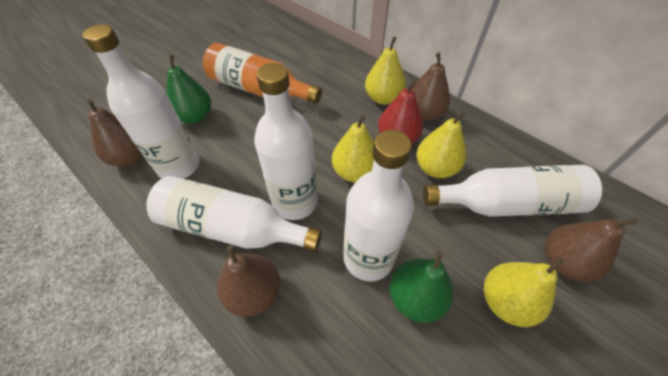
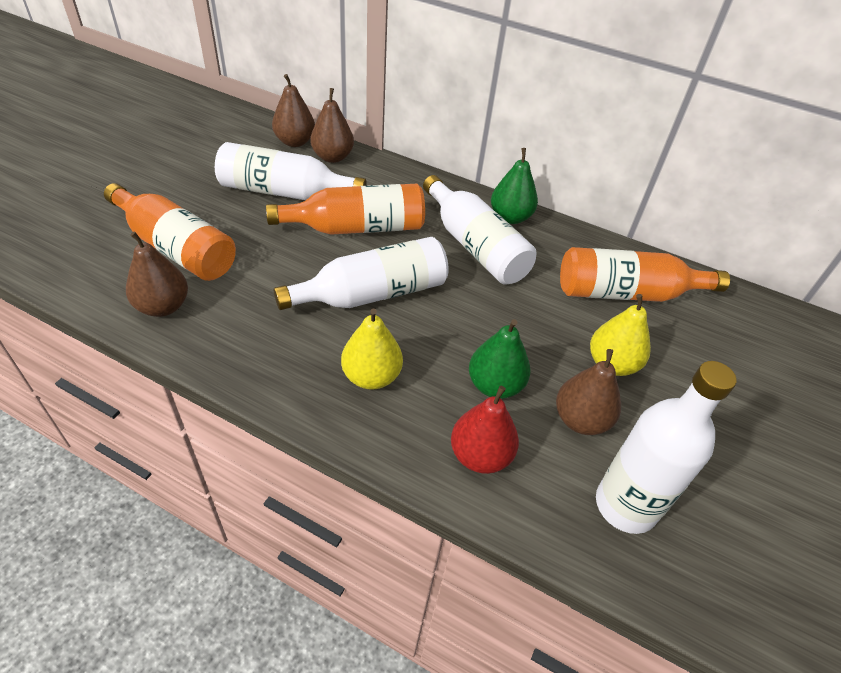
orange bottle: 1 -> 3
white bottle: 5 -> 4
yellow pear: 4 -> 2

